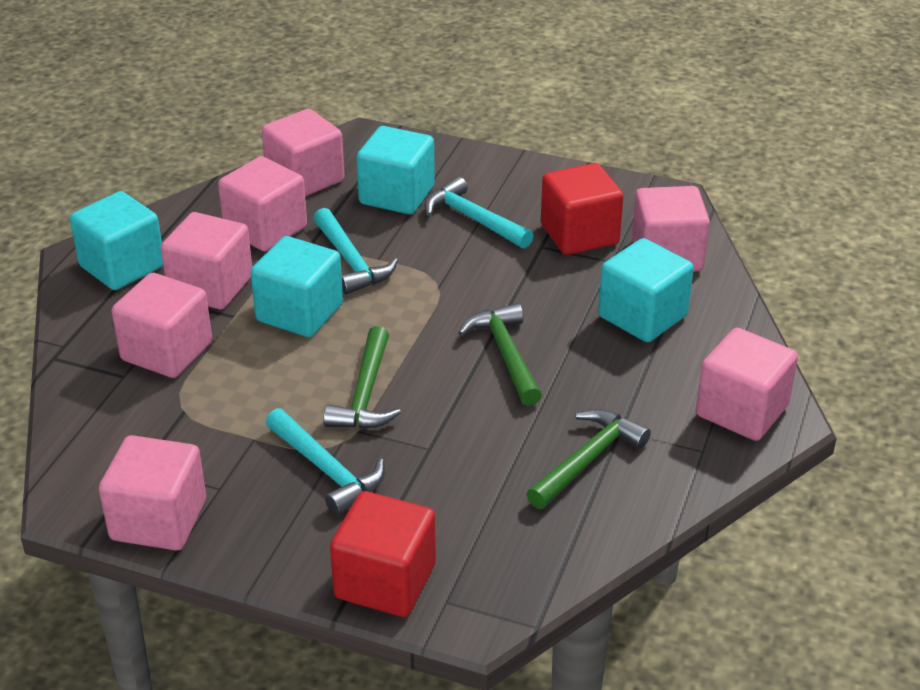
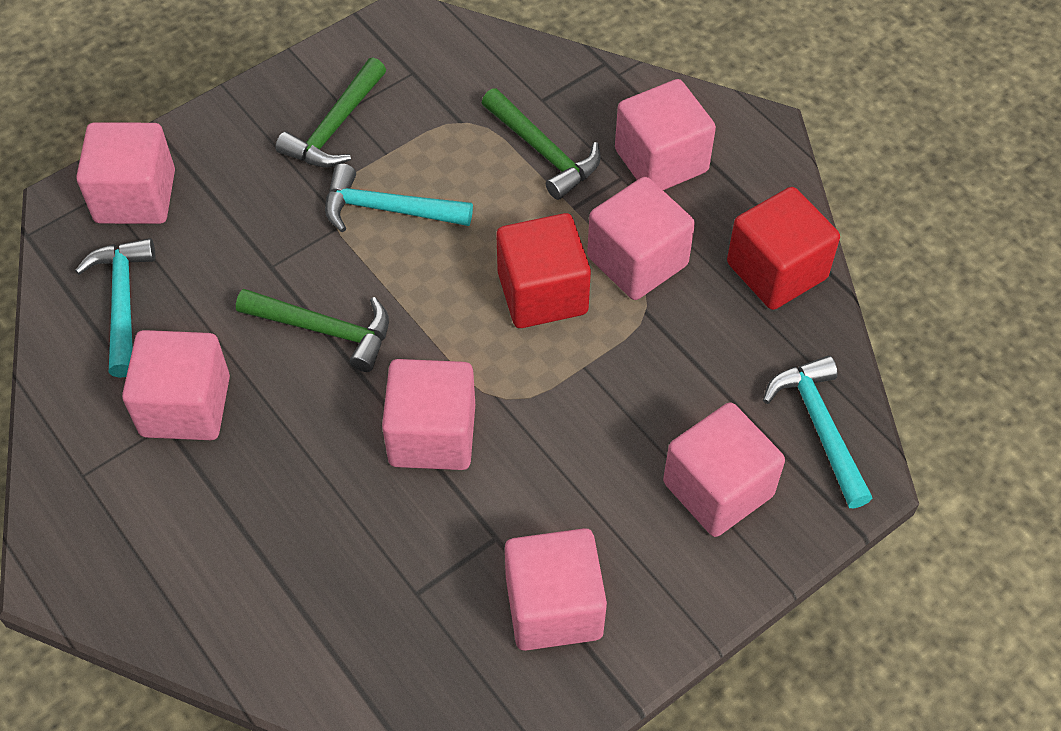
turquoise cube: 4 -> 0

